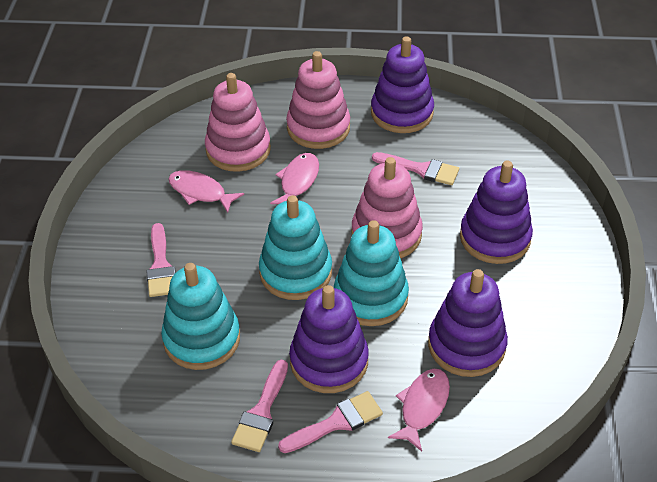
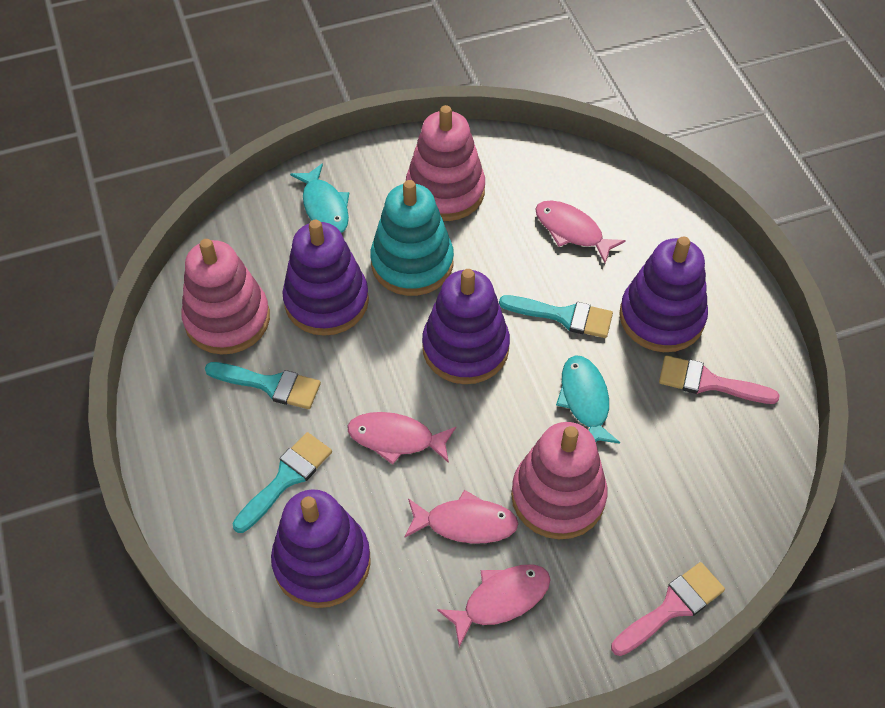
pink brush: 4 -> 2
pink fish: 3 -> 4
turquoise brush: 0 -> 3
turquoise fish: 0 -> 2
turquoise stacking toy: 3 -> 1

